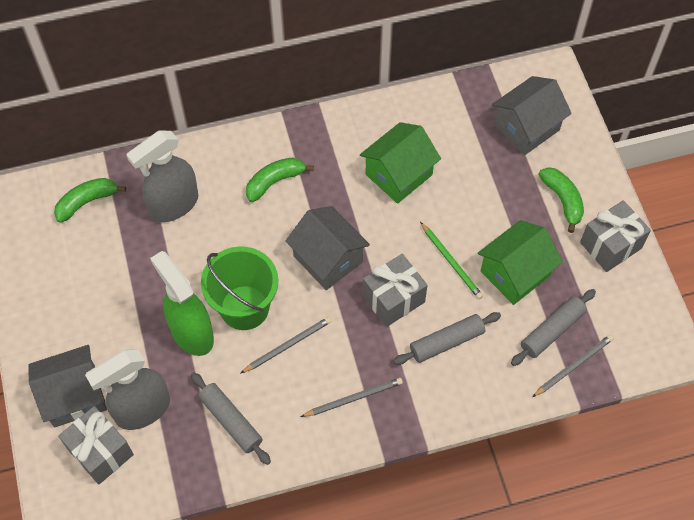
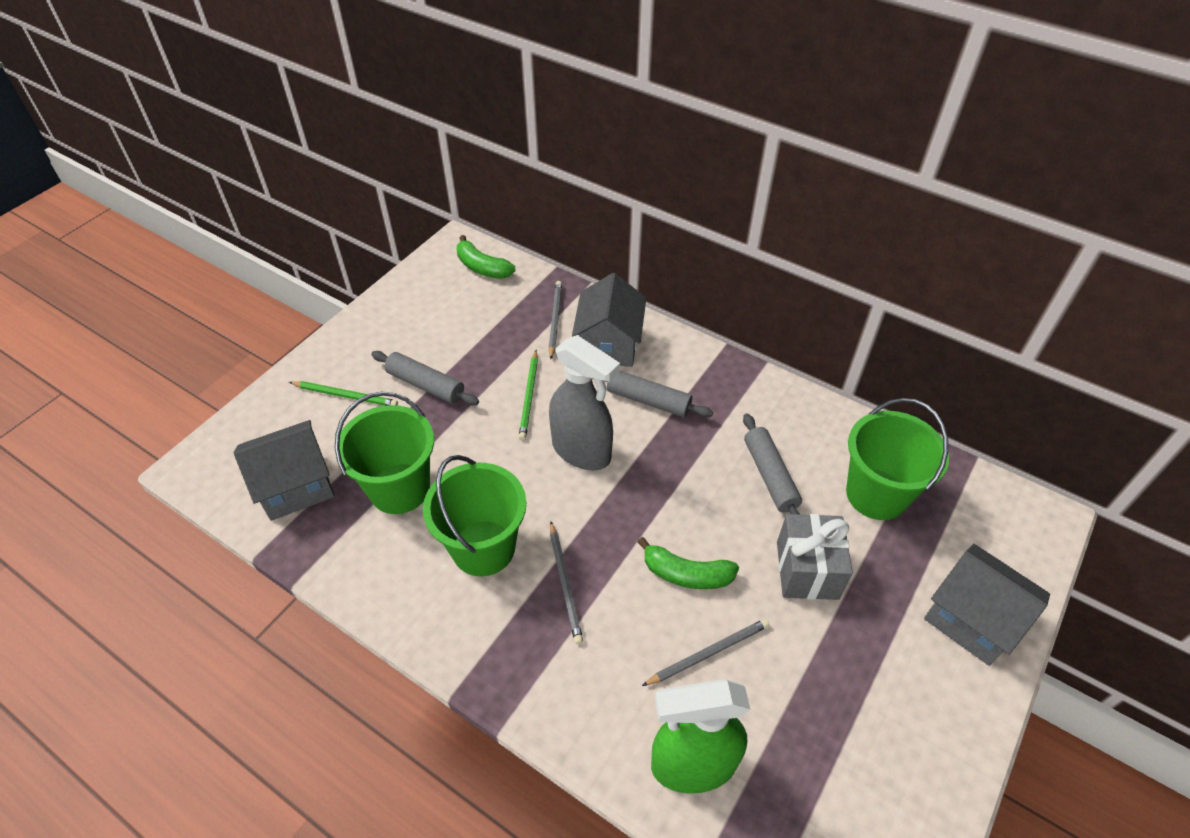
green banana: 3 -> 2
green bucket: 1 -> 3
green house: 2 -> 0
green pencil: 1 -> 2
grey gift: 3 -> 1
grey spray bottle: 2 -> 1

